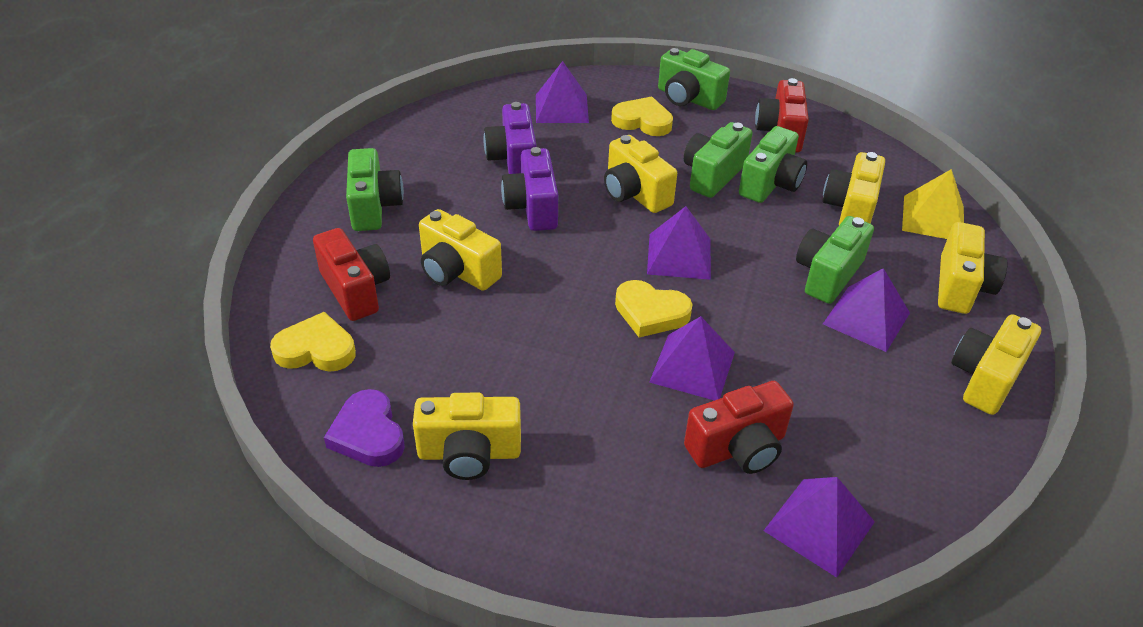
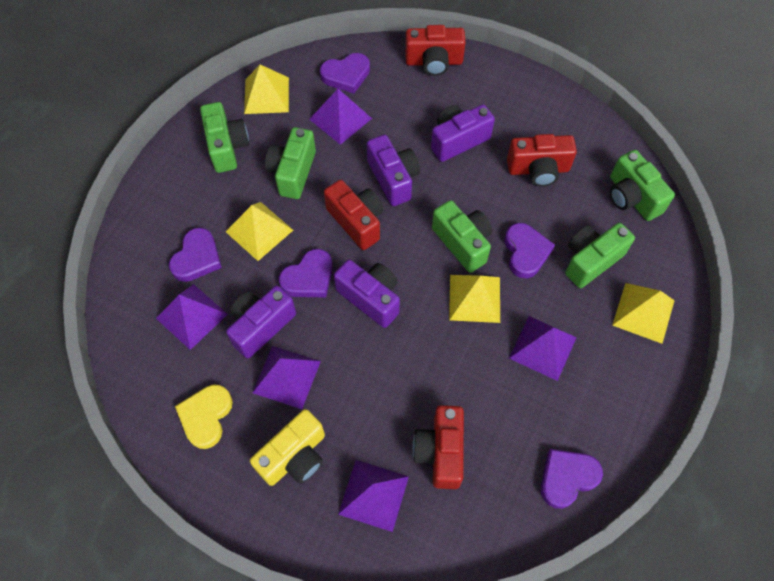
purple camera: 2 -> 4
purple heart: 1 -> 5
red camera: 3 -> 4
yellow camera: 6 -> 1
yellow heart: 3 -> 1
yellow pyramid: 1 -> 4

